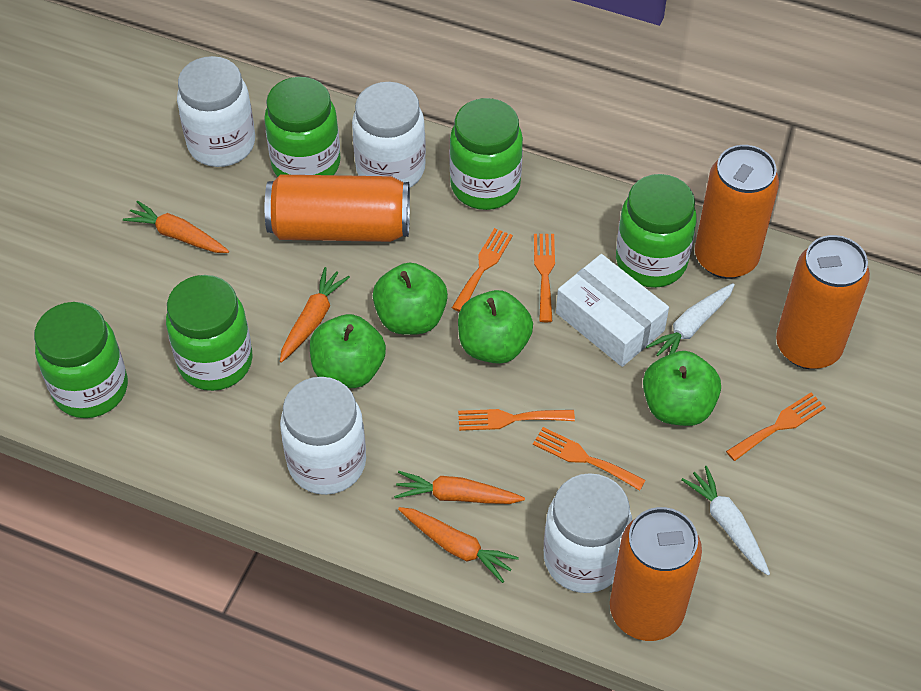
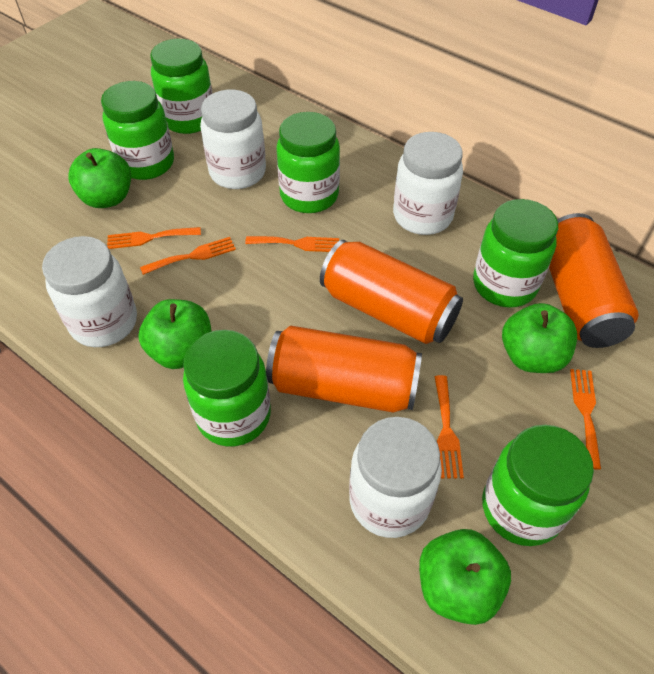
green jar: 5 -> 6
orange can: 4 -> 3
orange carrot: 4 -> 0
white box: 1 -> 0
white carrot: 2 -> 0

